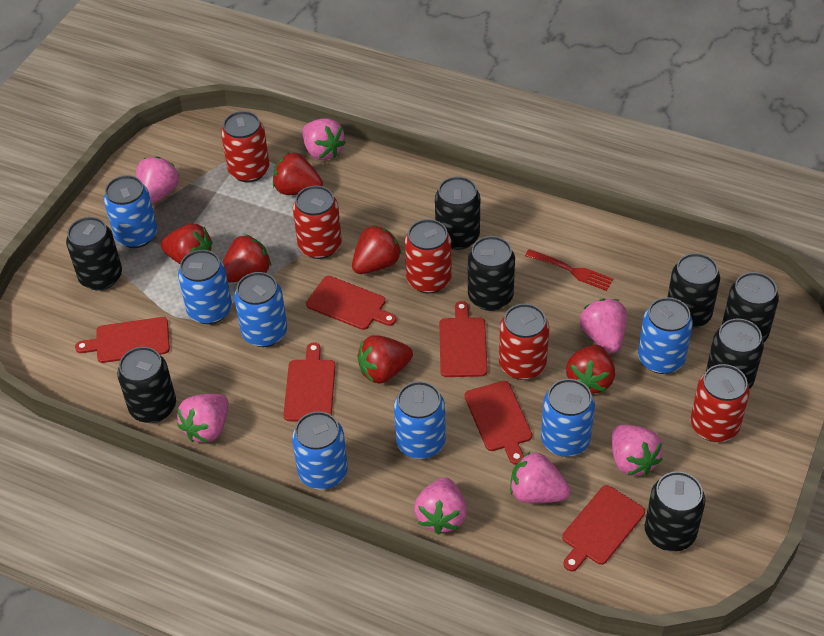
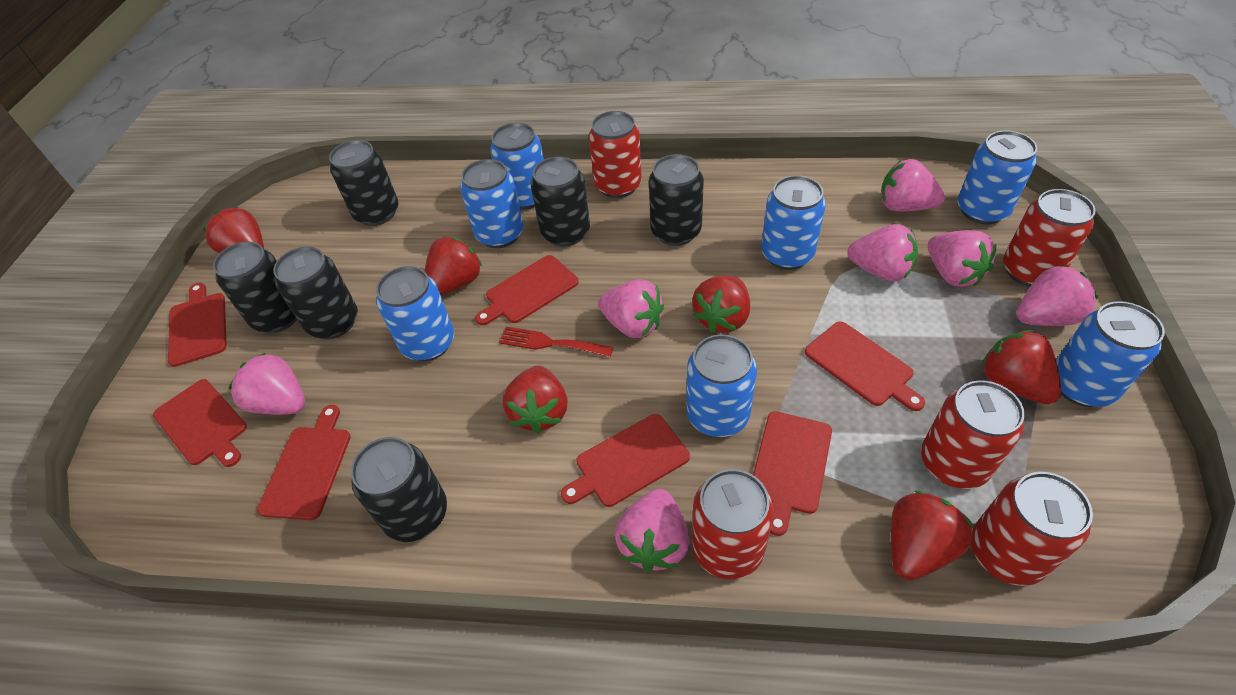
black can: 8 -> 6
red cutting board: 6 -> 7

